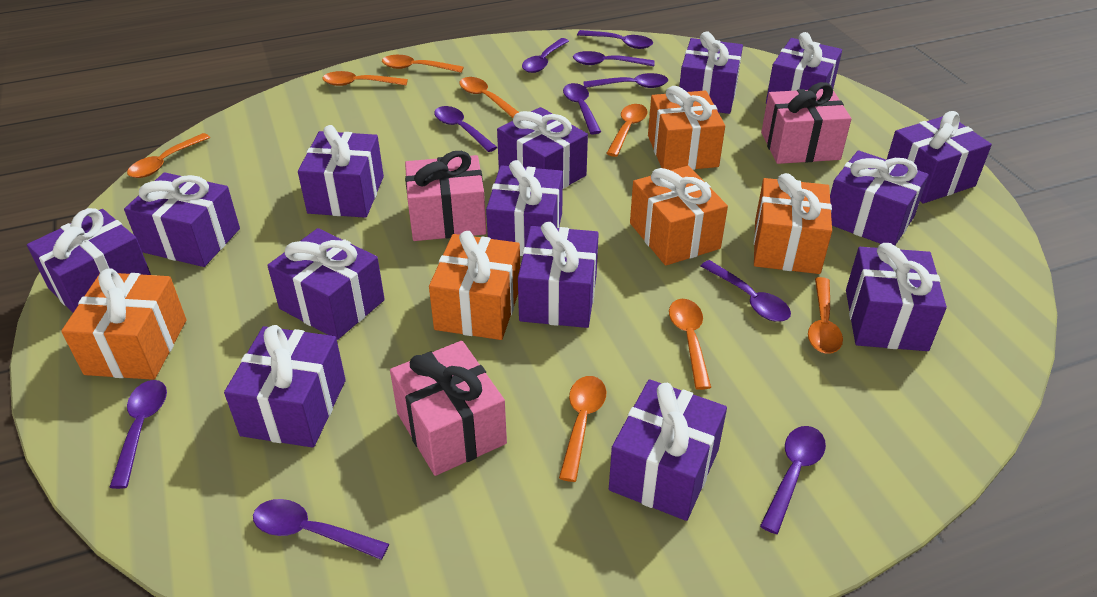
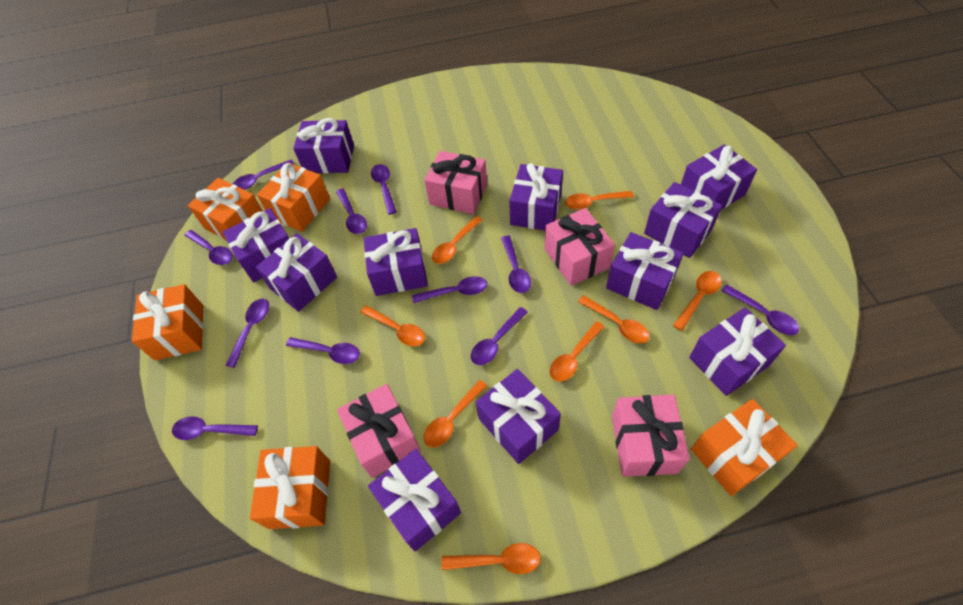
pink gift: 3 -> 4
purple gift: 14 -> 11
purple spoon: 10 -> 11

